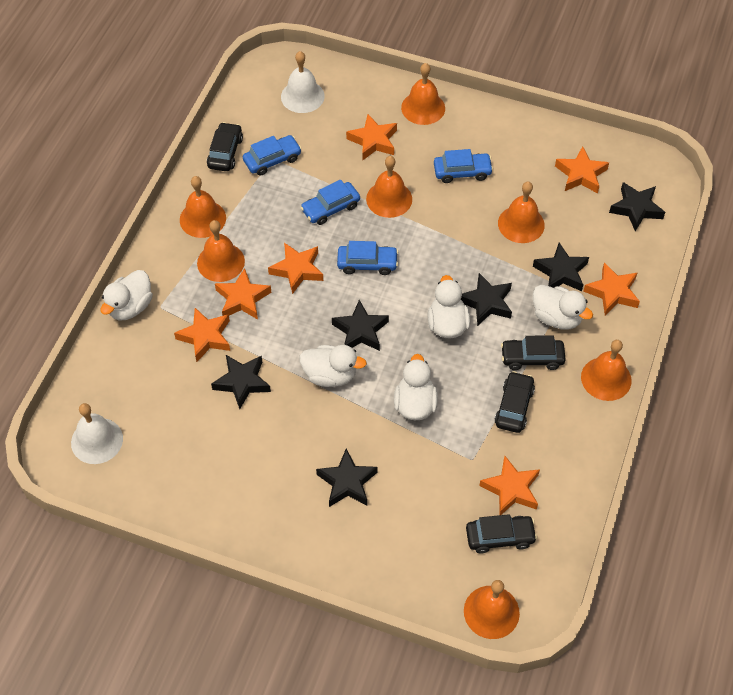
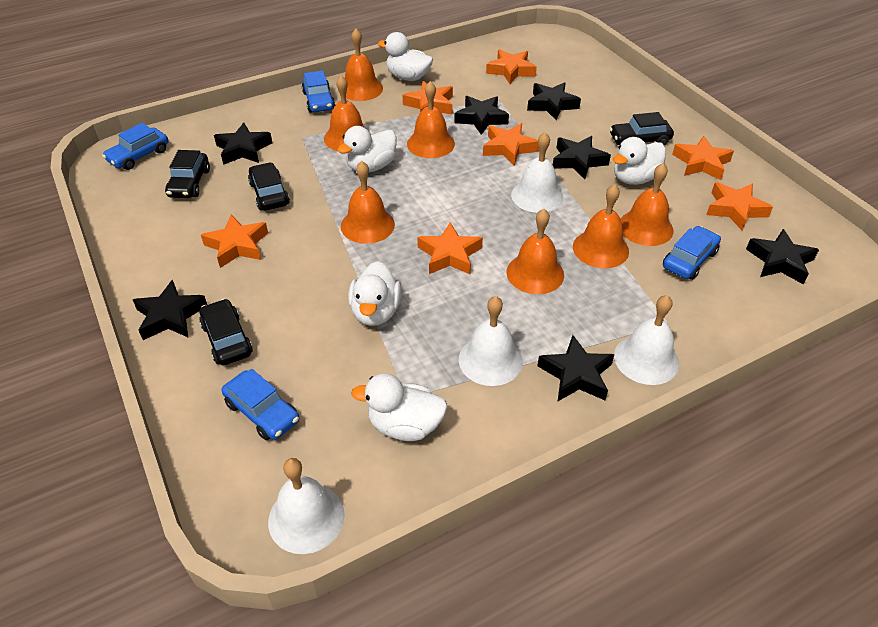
black star: 6 -> 7
white bell: 2 -> 4

